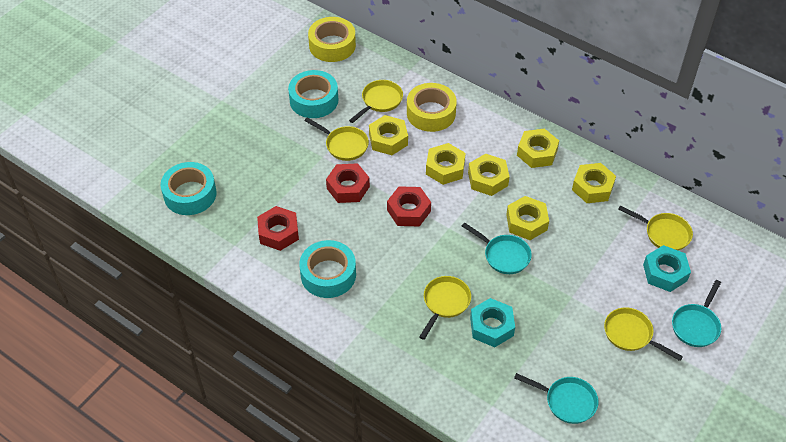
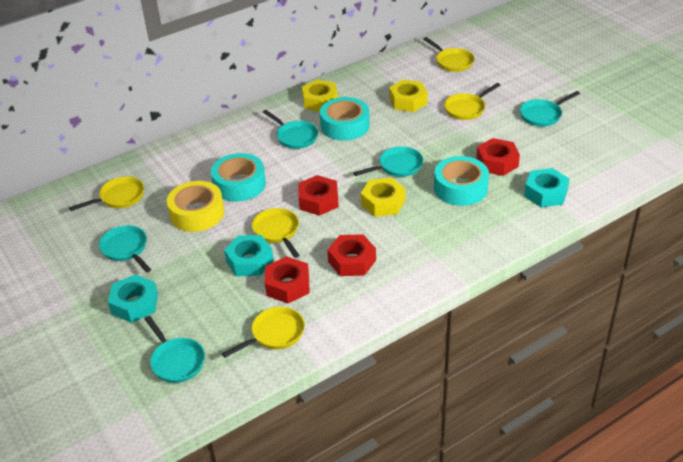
red nut: 3 -> 4
turquoise nut: 2 -> 3
turquoise pan: 3 -> 5
yellow nut: 6 -> 3
yellow tape: 2 -> 1

